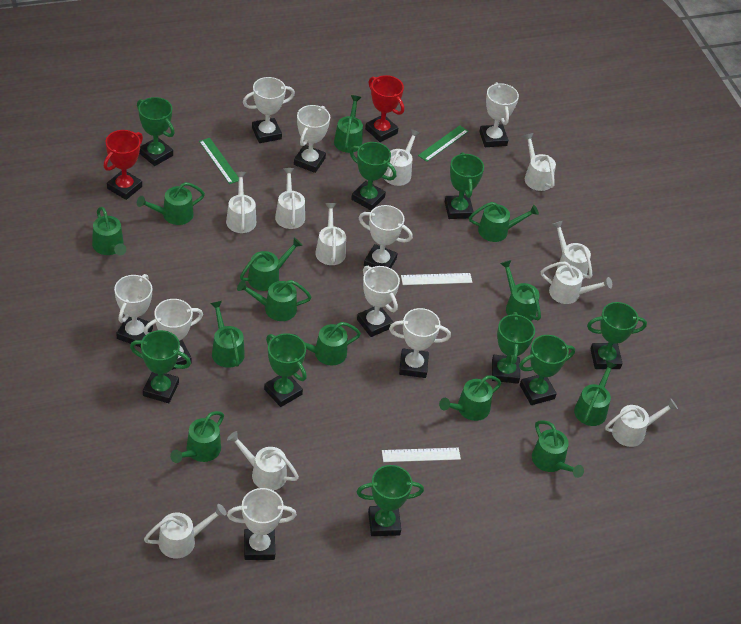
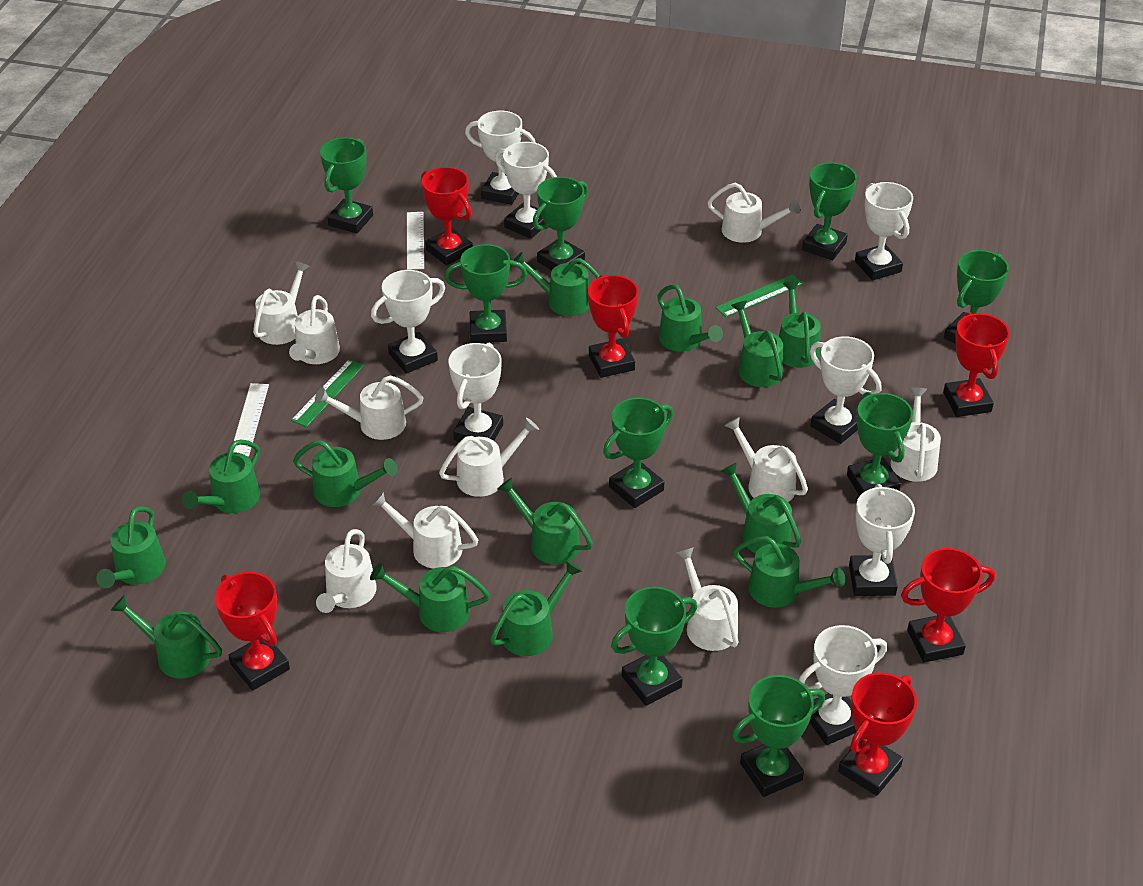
red trophy: 2 -> 6
white trophy: 9 -> 8

